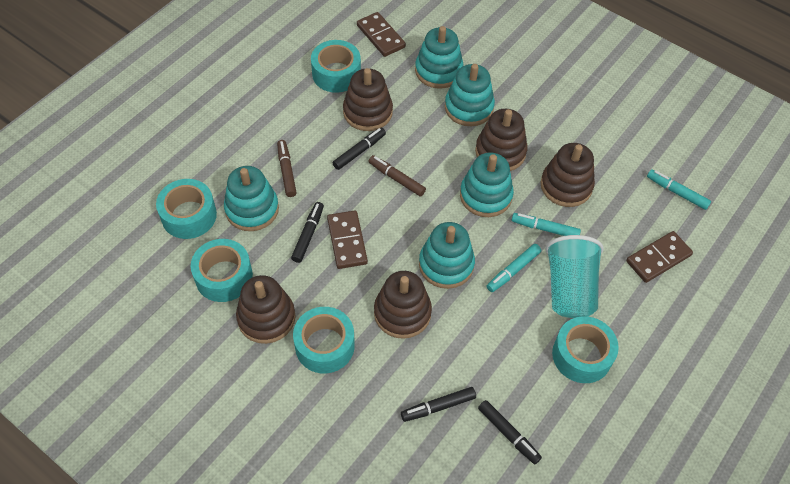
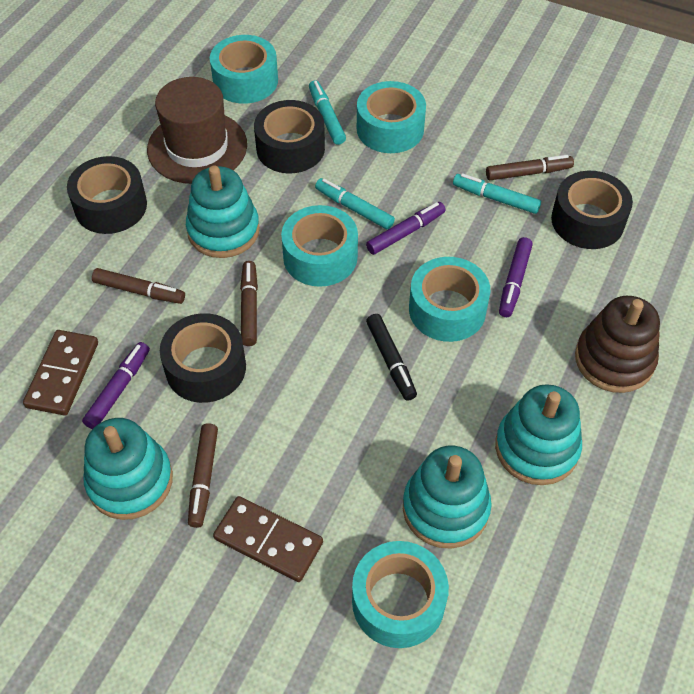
black marker: 4 -> 1
black tape: 0 -> 4
brown domino: 3 -> 2
brown hat: 0 -> 1
brown marker: 2 -> 4
brown stacking toy: 5 -> 1
purple marker: 0 -> 3
turquoise cup: 1 -> 0
turquoise stacking toy: 5 -> 4

